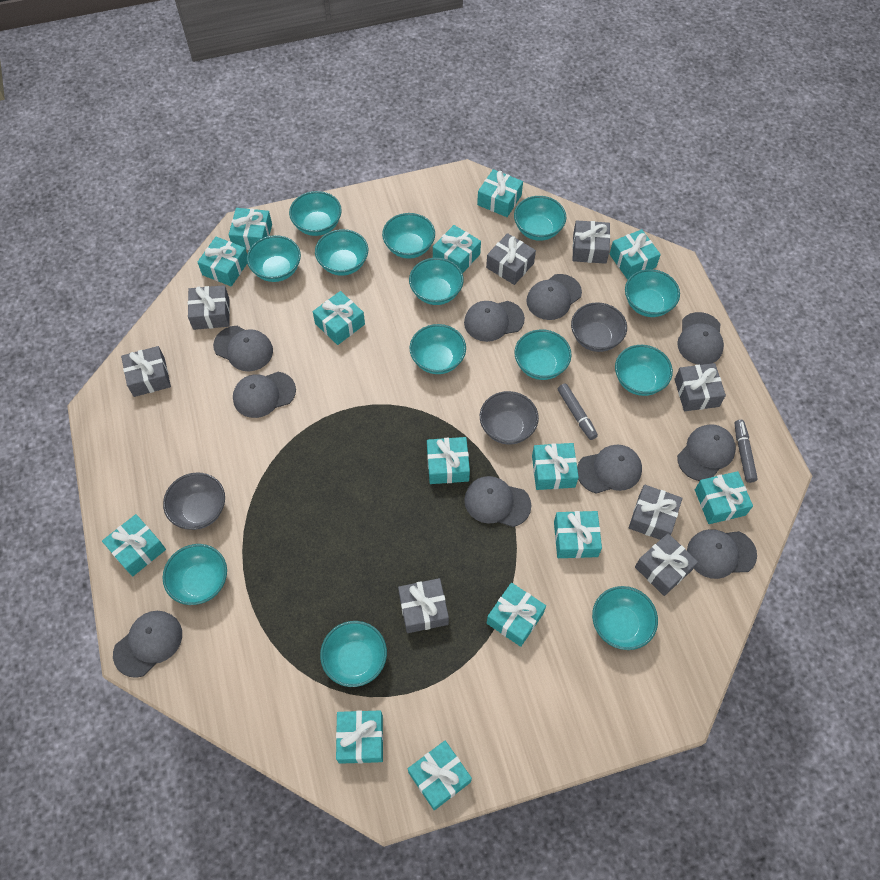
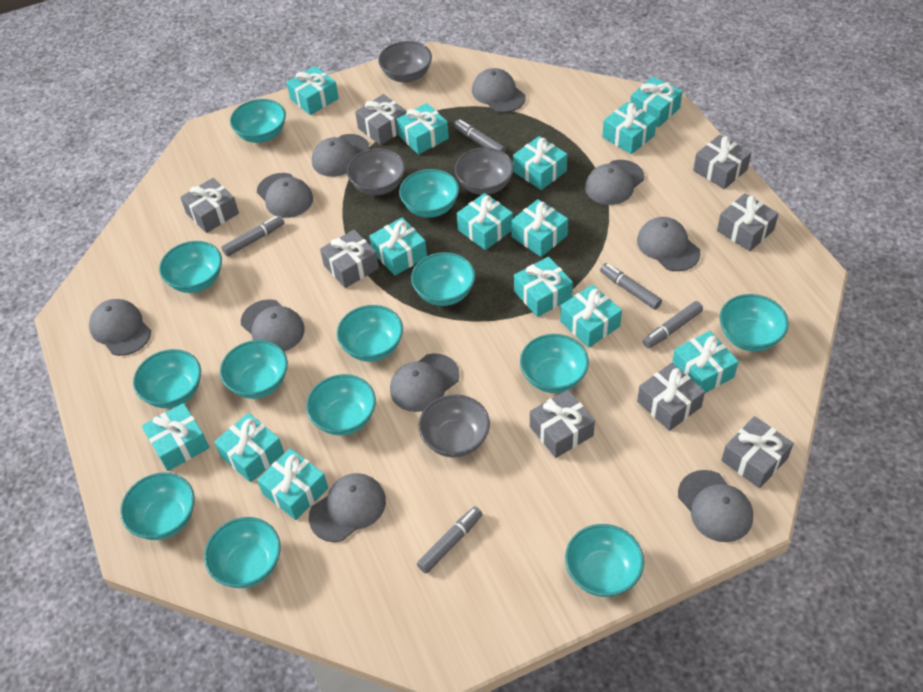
grey bowl: 3 -> 4
grey marker: 2 -> 5

